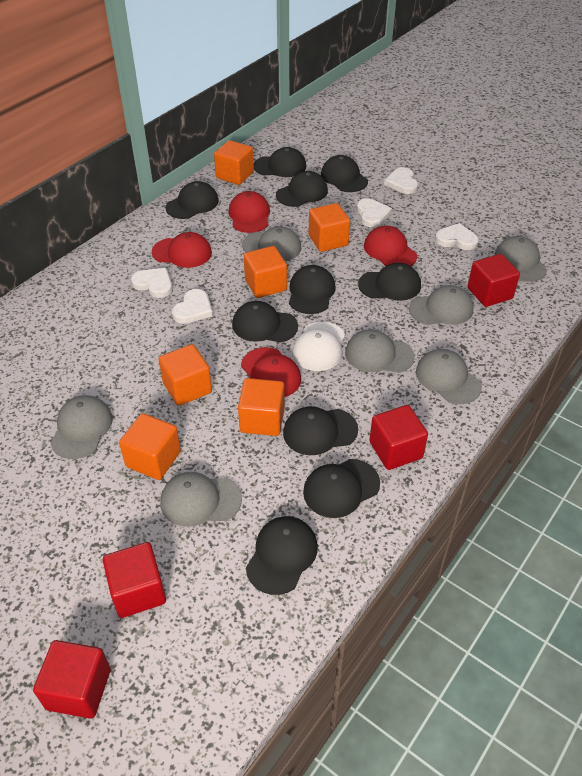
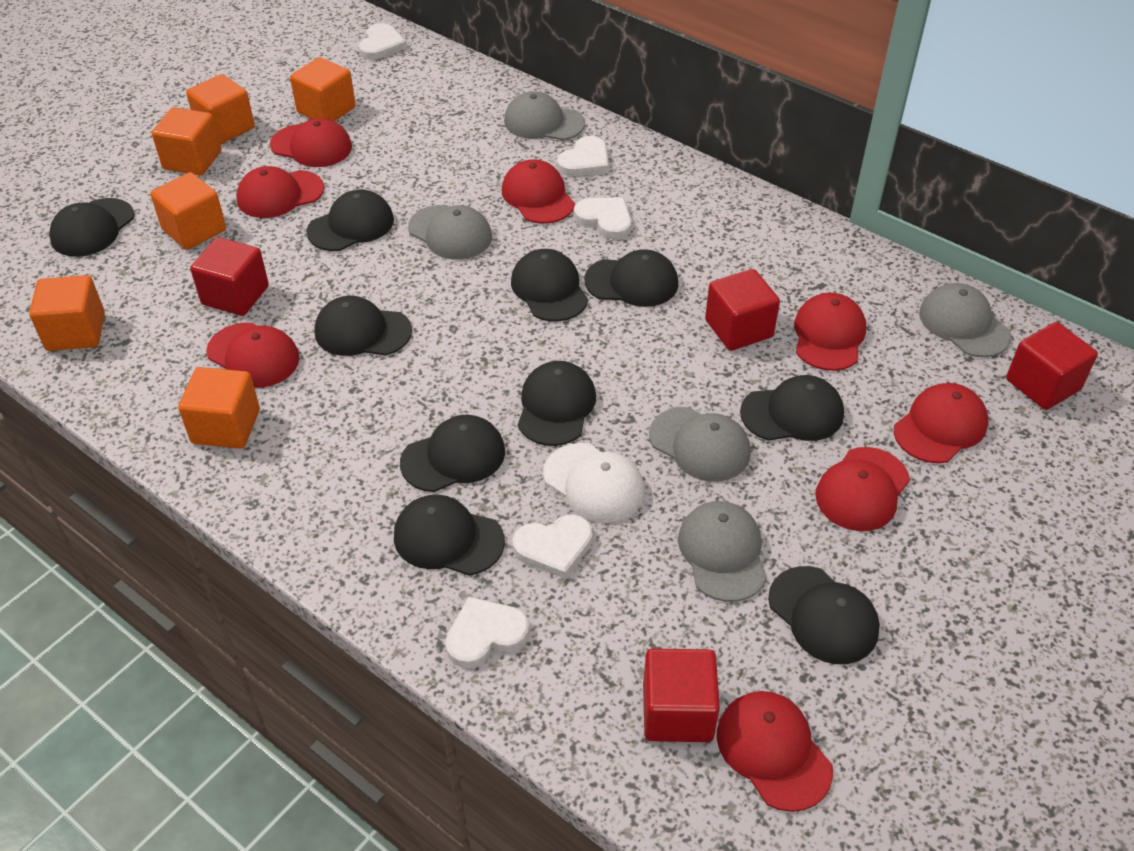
grey cap: 7 -> 5
red cap: 4 -> 8

